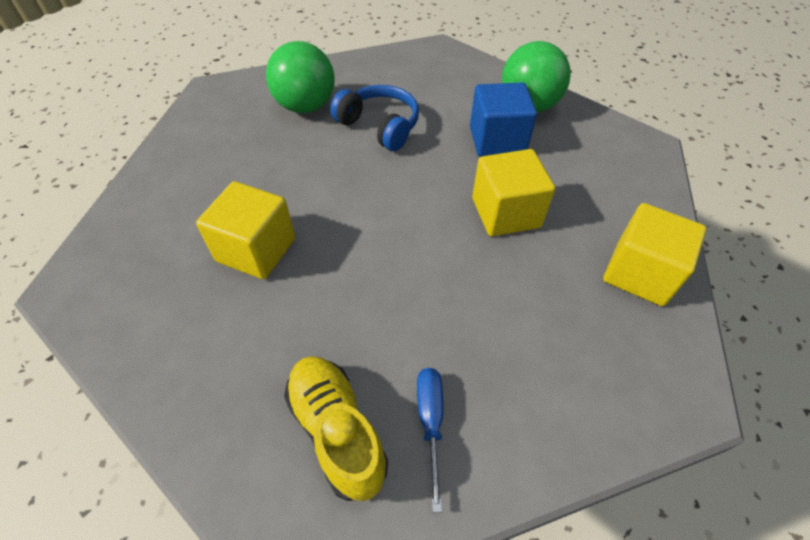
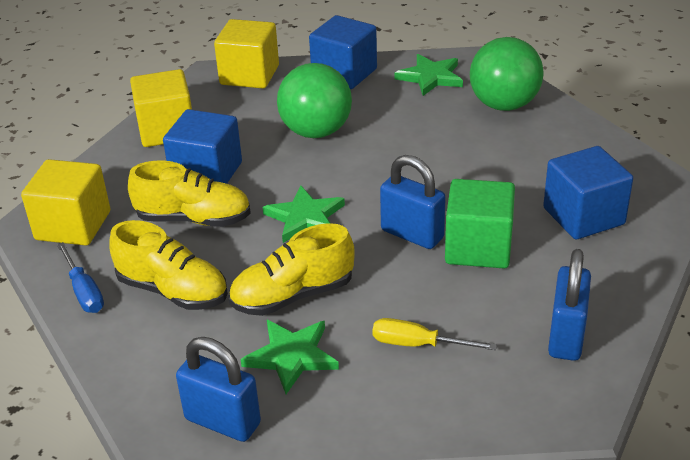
blue cube: 1 -> 3
blue headphones: 1 -> 0
blue padlock: 0 -> 3
green cube: 0 -> 1
green star: 0 -> 3
yellow screwdriver: 0 -> 1
yellow shoe: 1 -> 3

